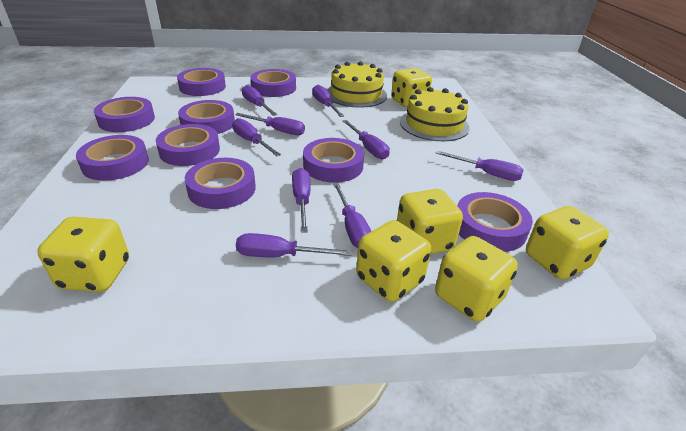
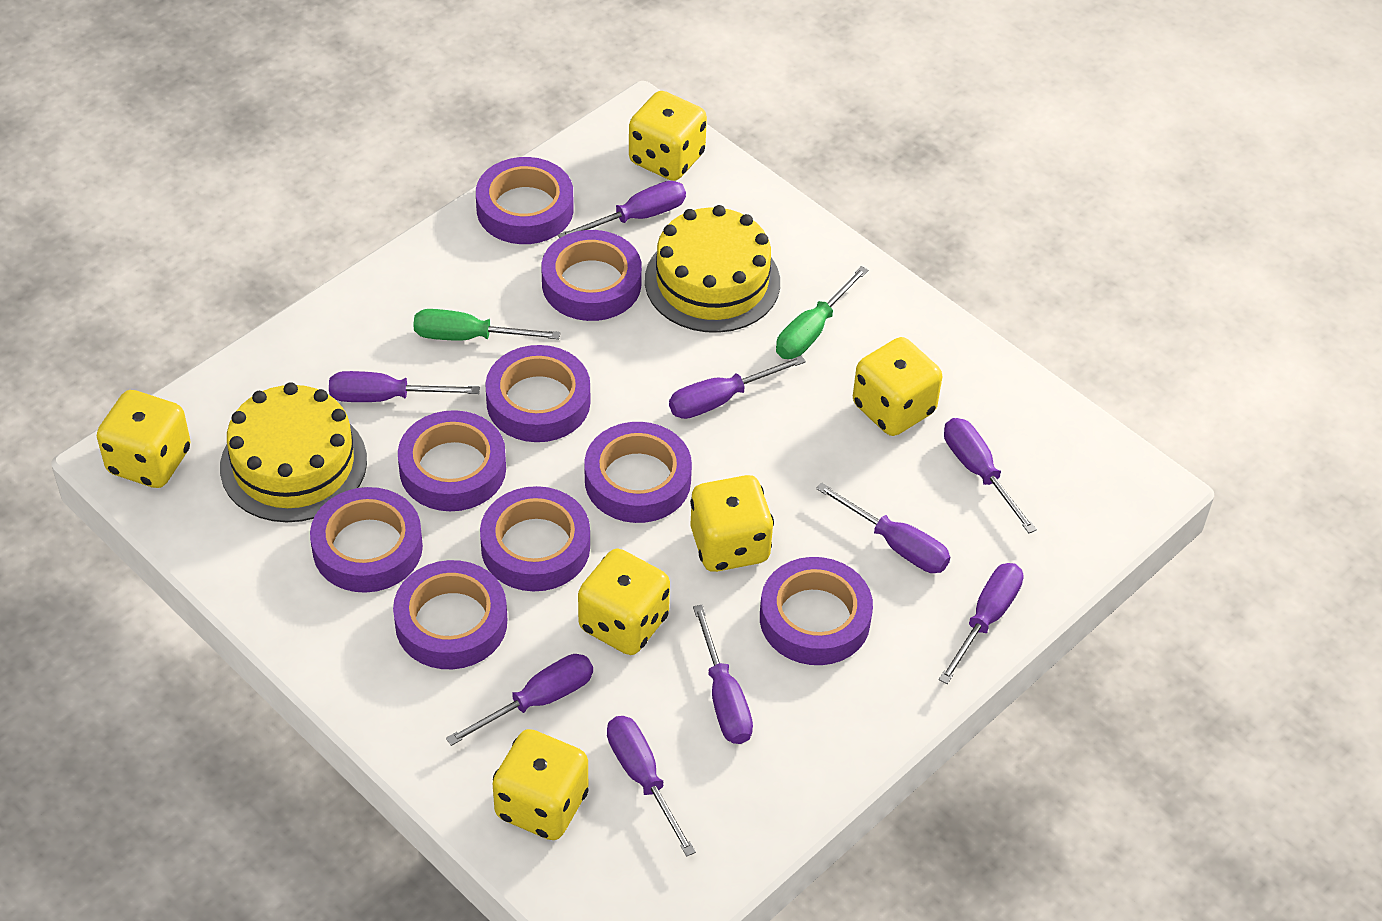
green screwdriver: 0 -> 2

